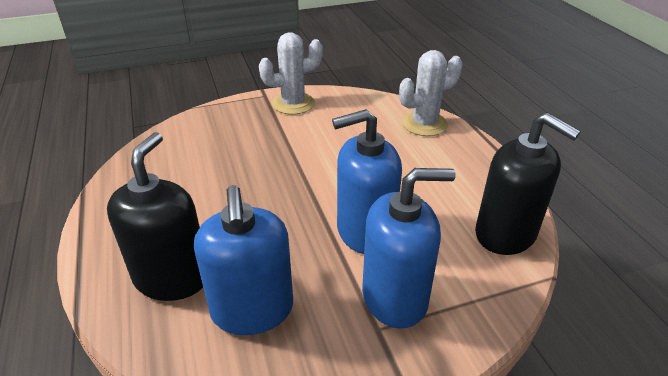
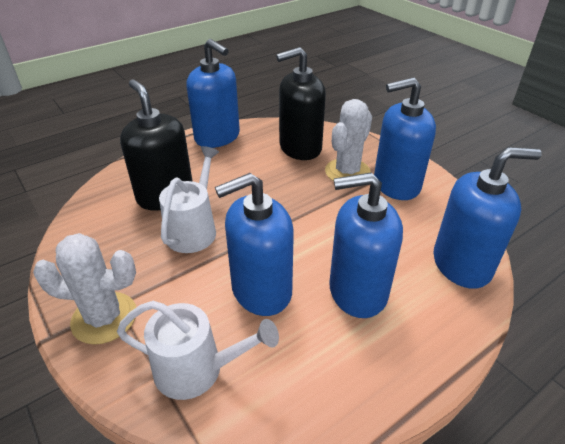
blue soap dispenser: 3 -> 5
white watering can: 0 -> 2

